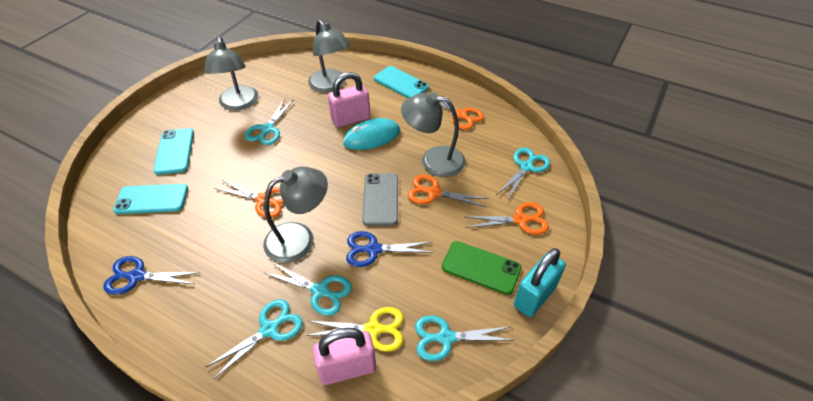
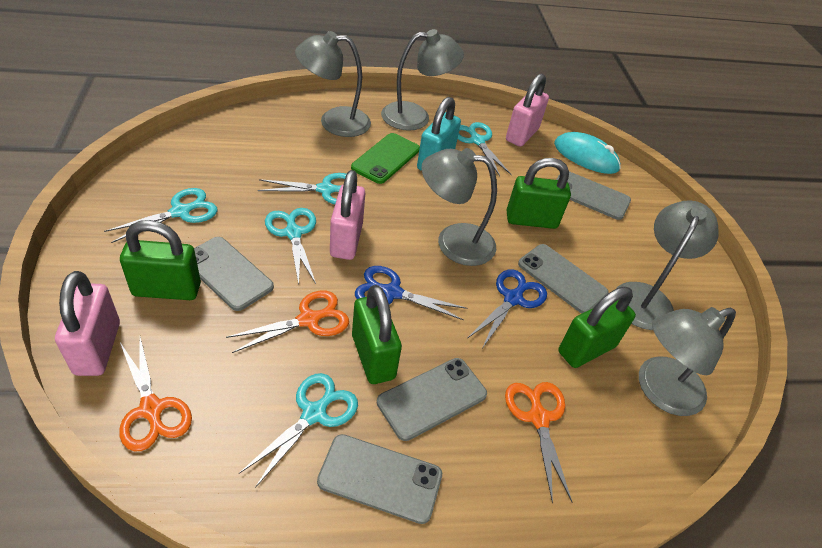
green padlock: 0 -> 4
grey lamp: 4 -> 5
grey phone: 1 -> 5
orange scissors: 4 -> 3
pink padlock: 2 -> 3
turquoise phone: 3 -> 0
yellow scissors: 1 -> 0

